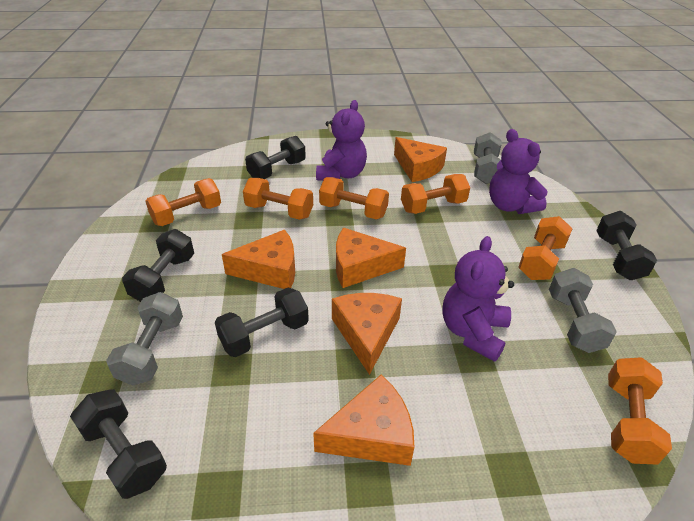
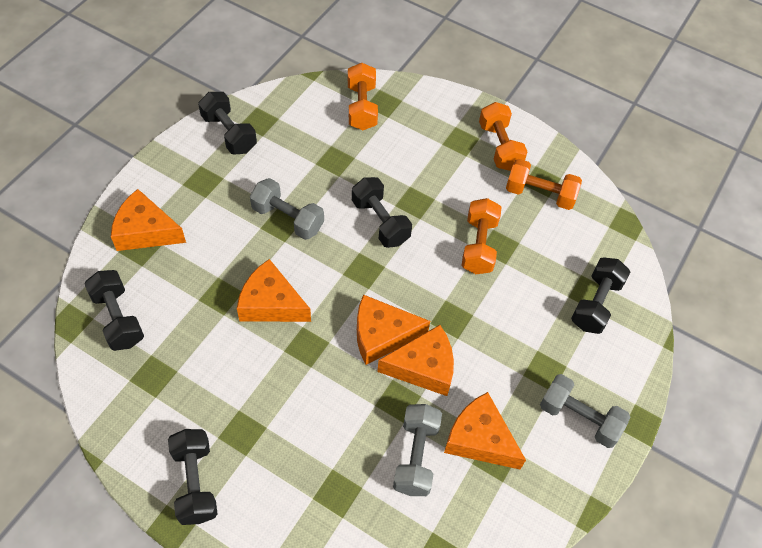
orange dumbbell: 6 -> 4
purple teddy bear: 3 -> 0

